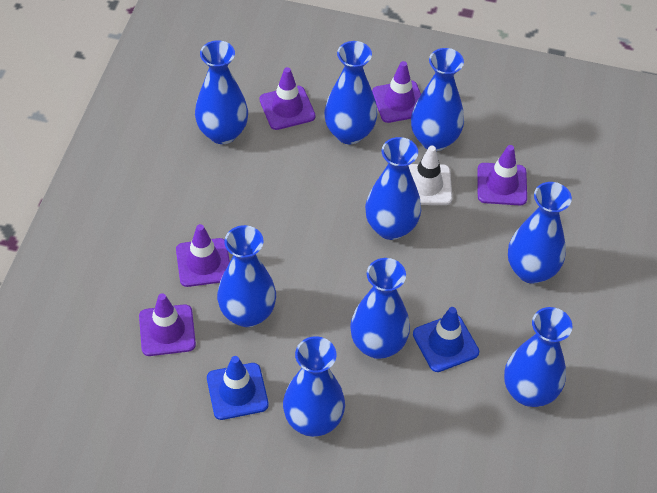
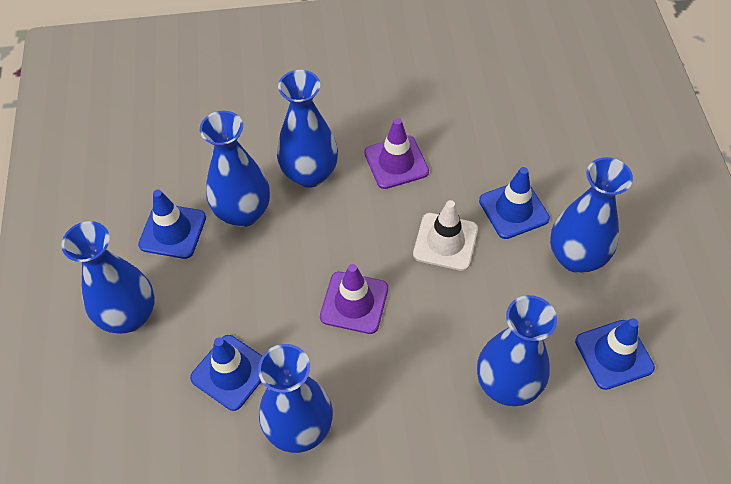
blue traffic cone: 2 -> 4
blue vase: 9 -> 6
purple traffic cone: 5 -> 2

